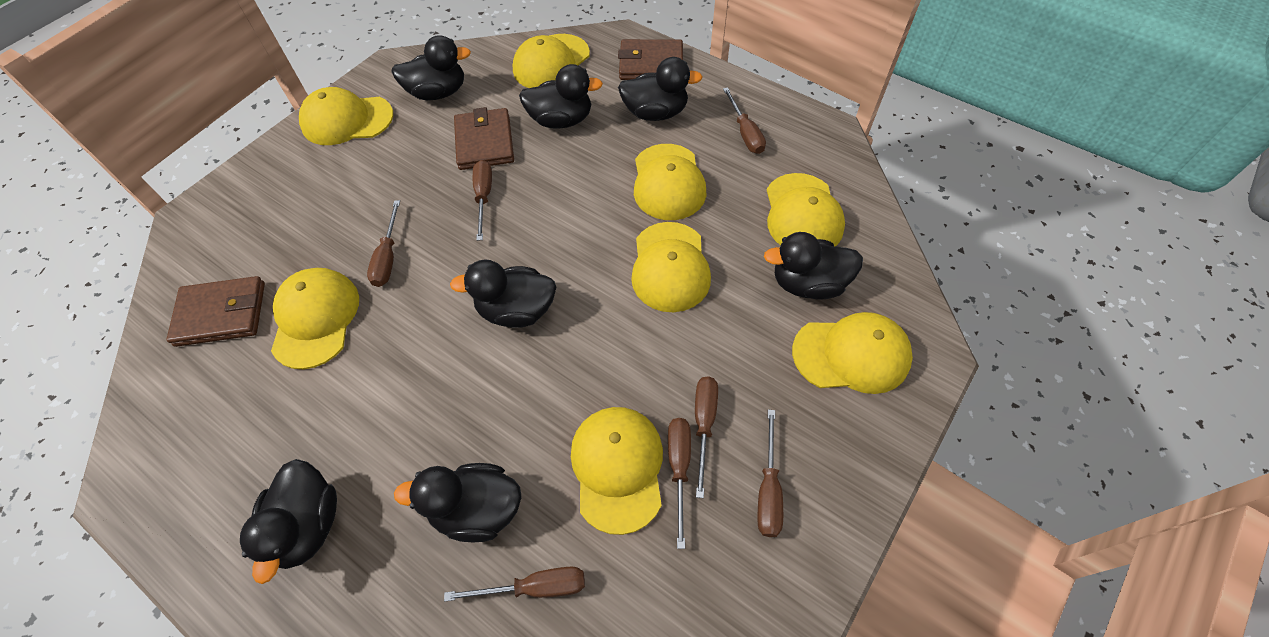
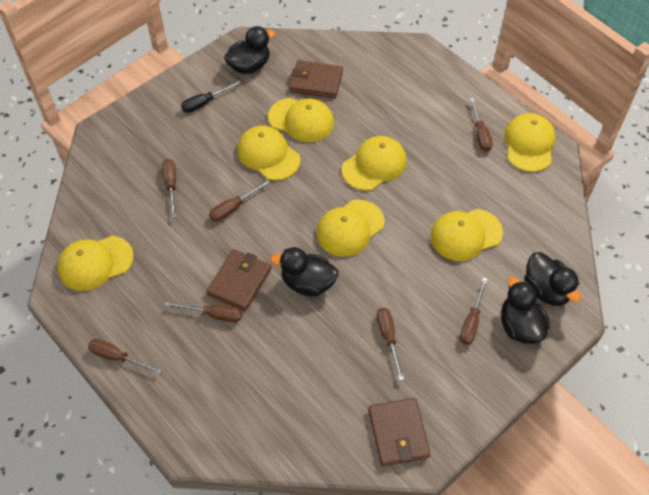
black duck: 7 -> 4
black screwdriver: 0 -> 1
yellow cap: 8 -> 7

